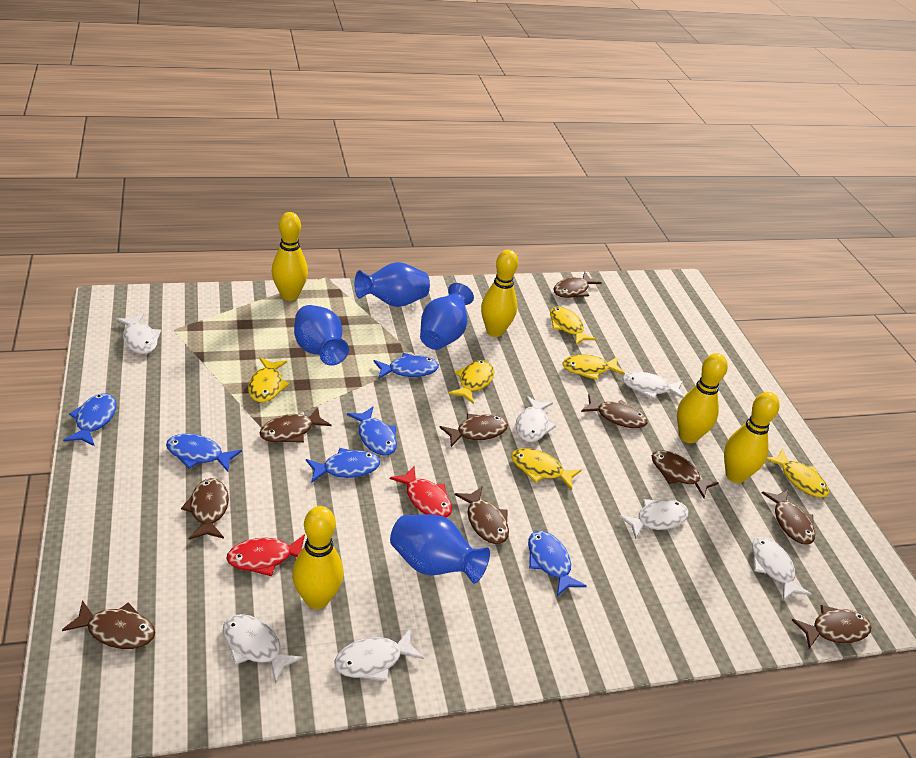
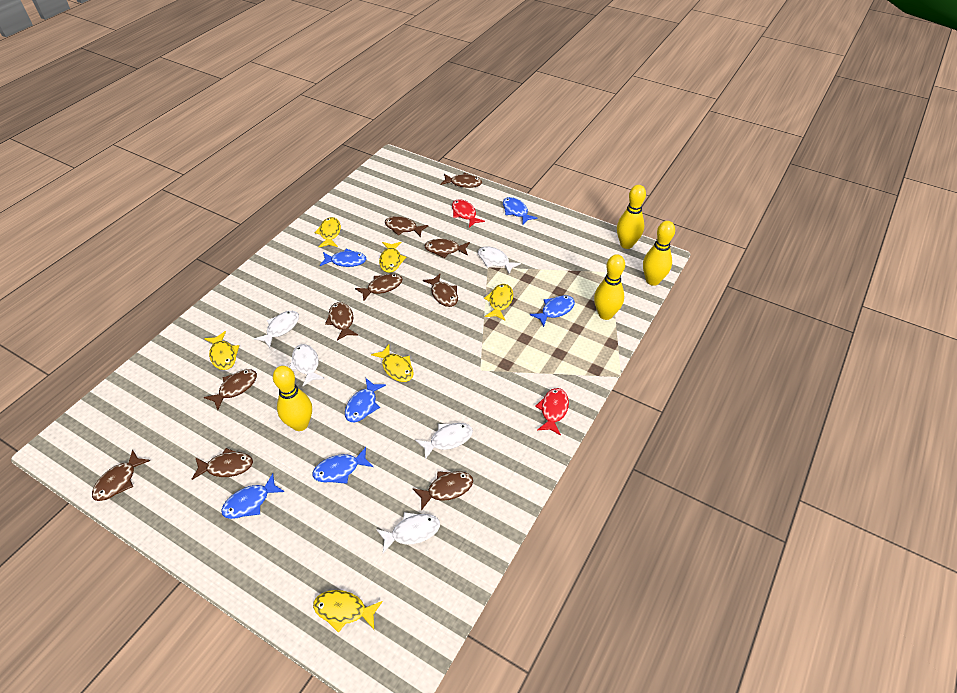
blue vase: 4 -> 0
white fish: 7 -> 5
yellow bowling pin: 5 -> 4

